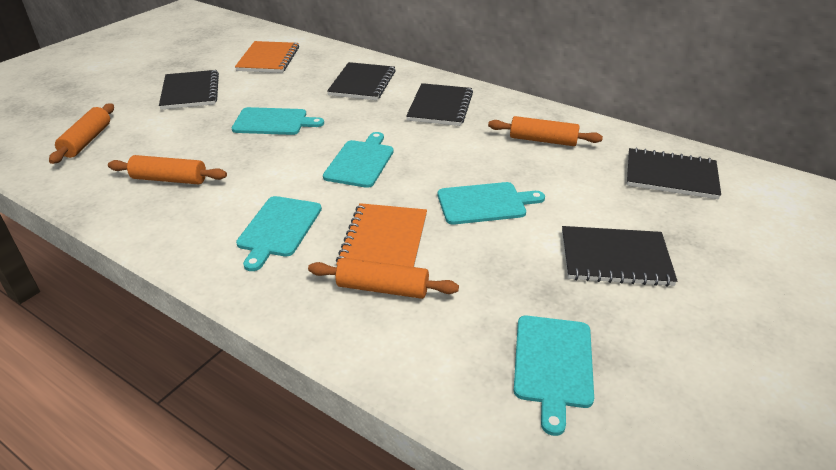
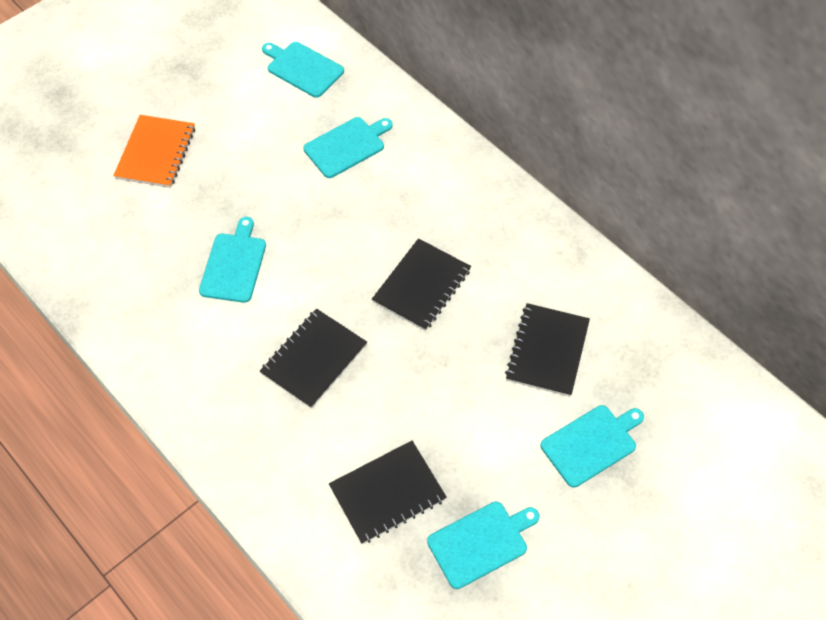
black notebook: 5 -> 4
orange notebook: 2 -> 1
orange rolling pin: 4 -> 0

